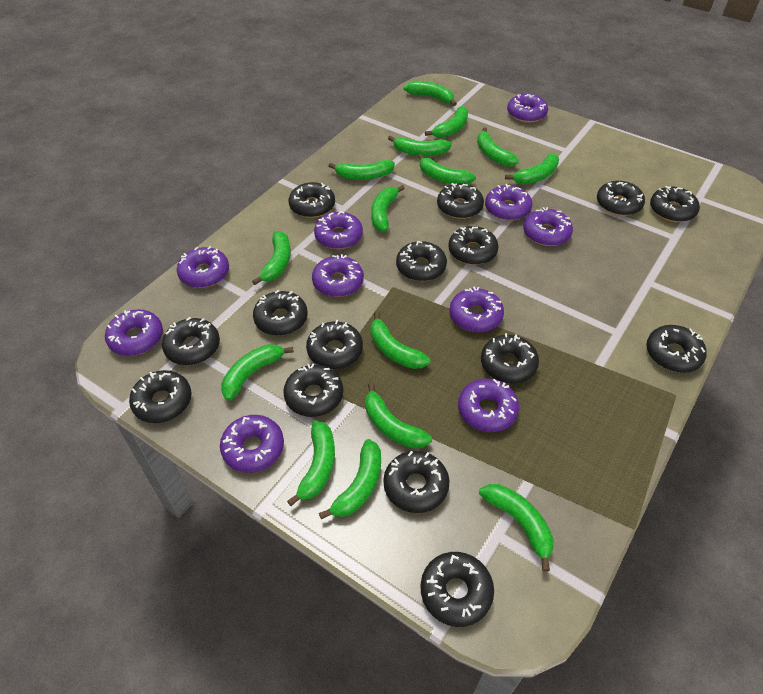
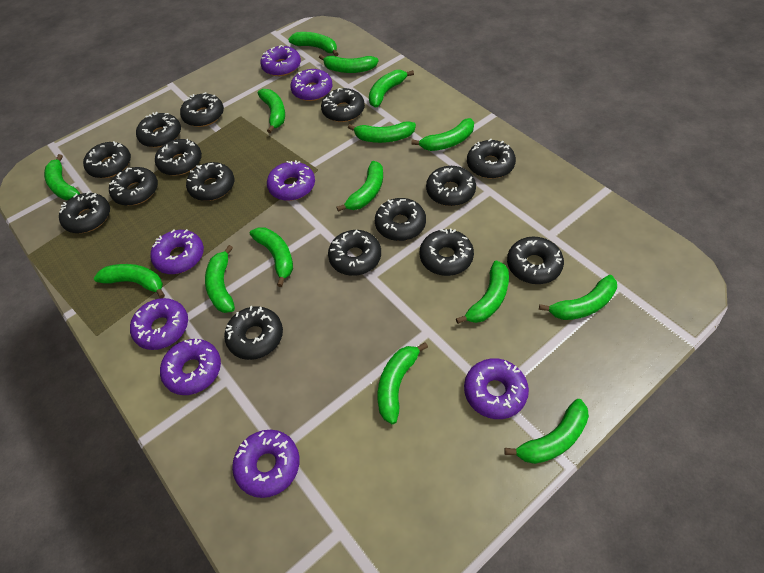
purple donut: 10 -> 8

